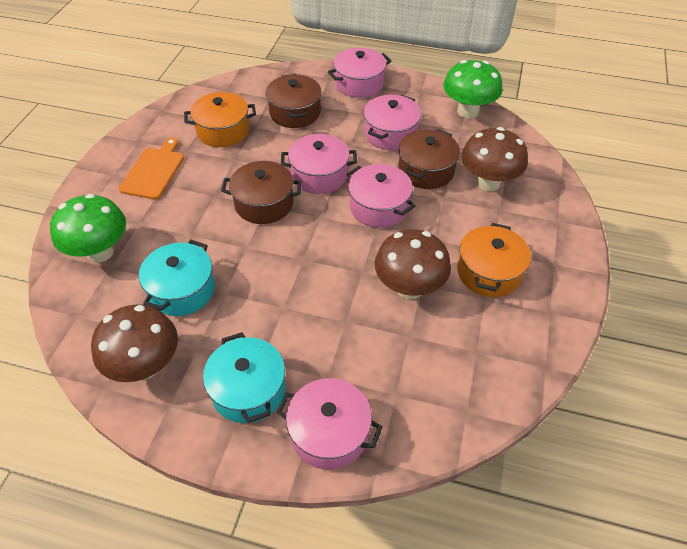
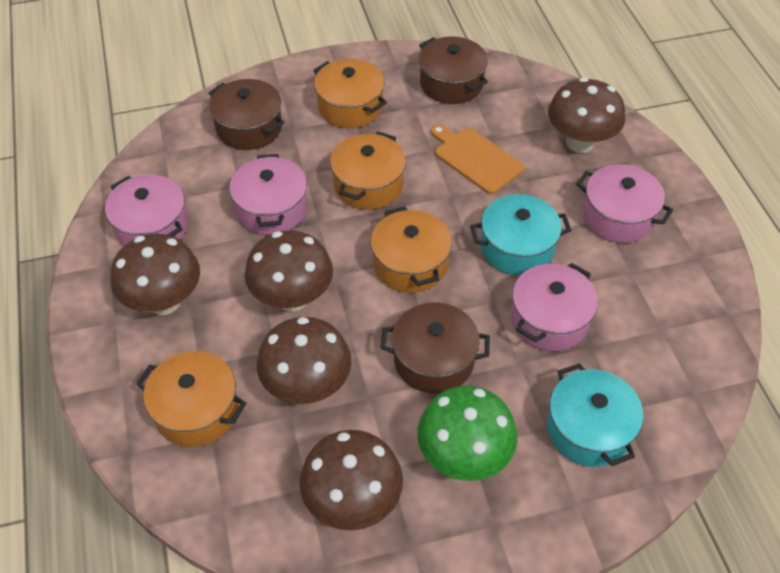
brown mushroom: 3 -> 5
green mushroom: 2 -> 1
orange pot: 2 -> 4
pink pot: 5 -> 4

